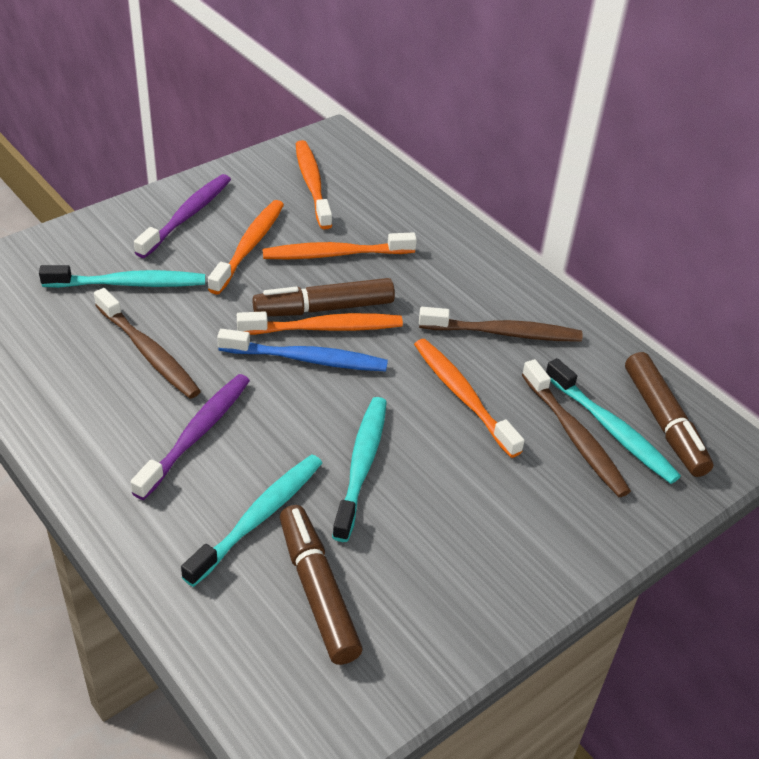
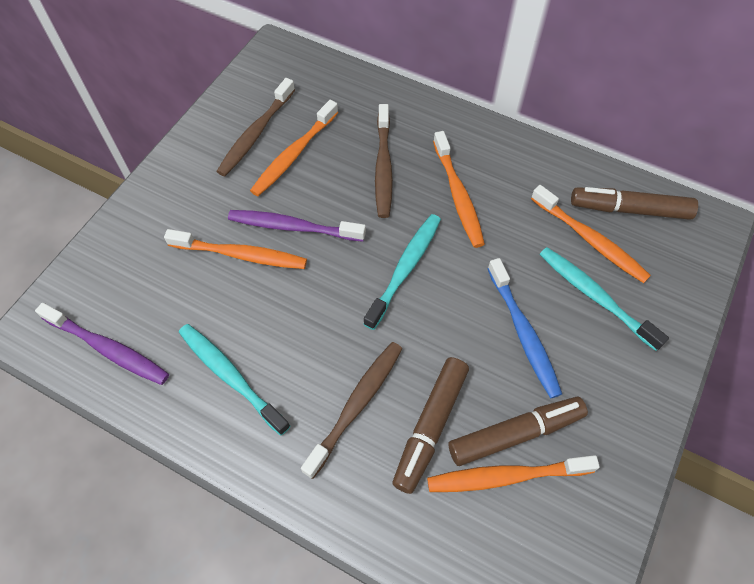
turquoise toothbrush: 4 -> 3

